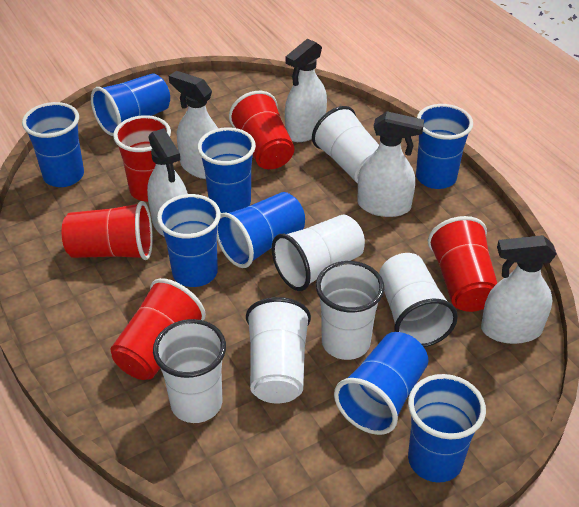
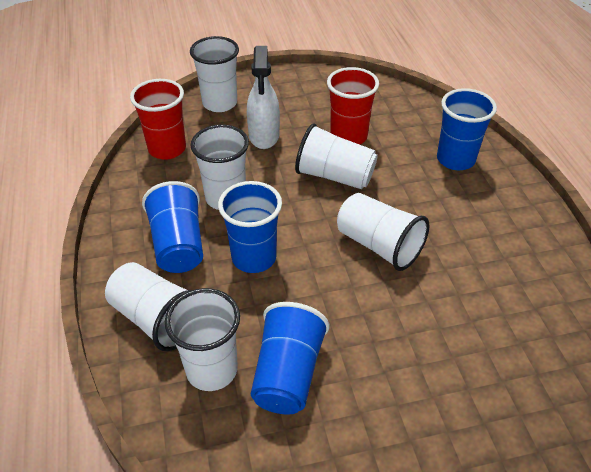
blue cup: 8 -> 4
red cup: 5 -> 2
white spray bottle: 5 -> 1

